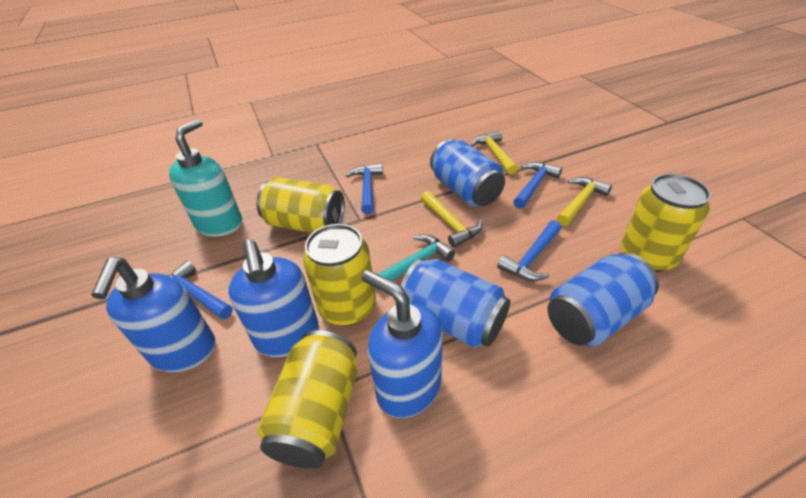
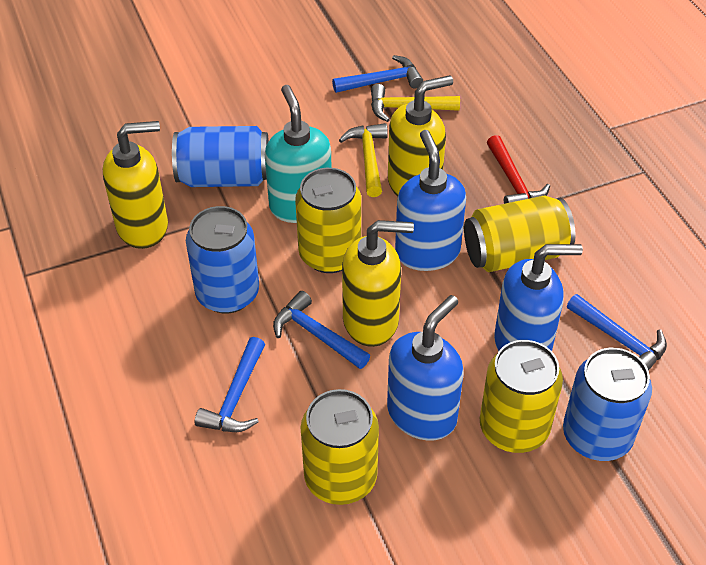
red hammer: 0 -> 1
turquoise hammer: 1 -> 0
yellow hammer: 3 -> 2
yellow soap dispenser: 0 -> 3

